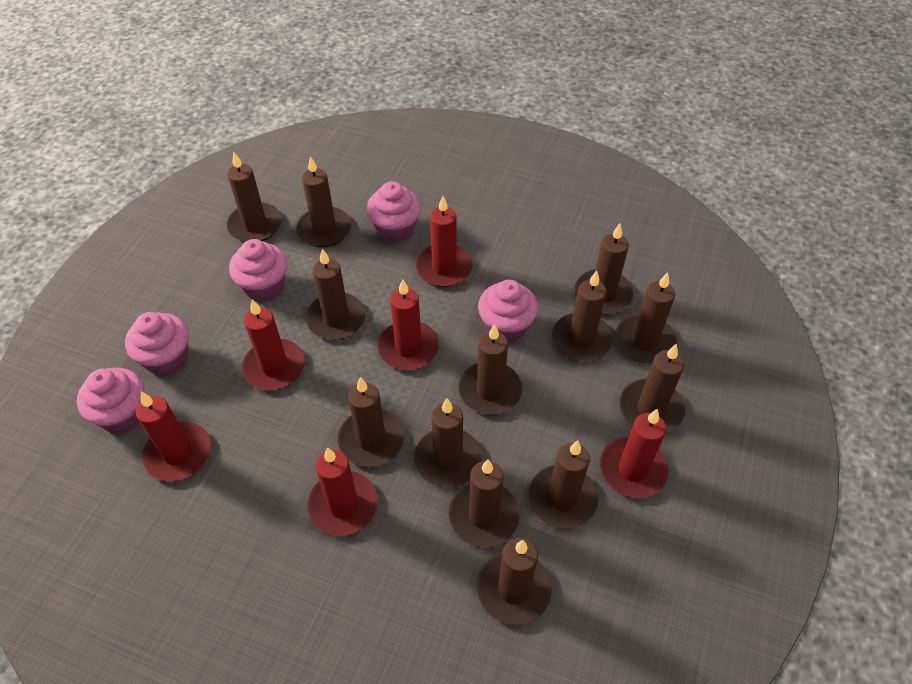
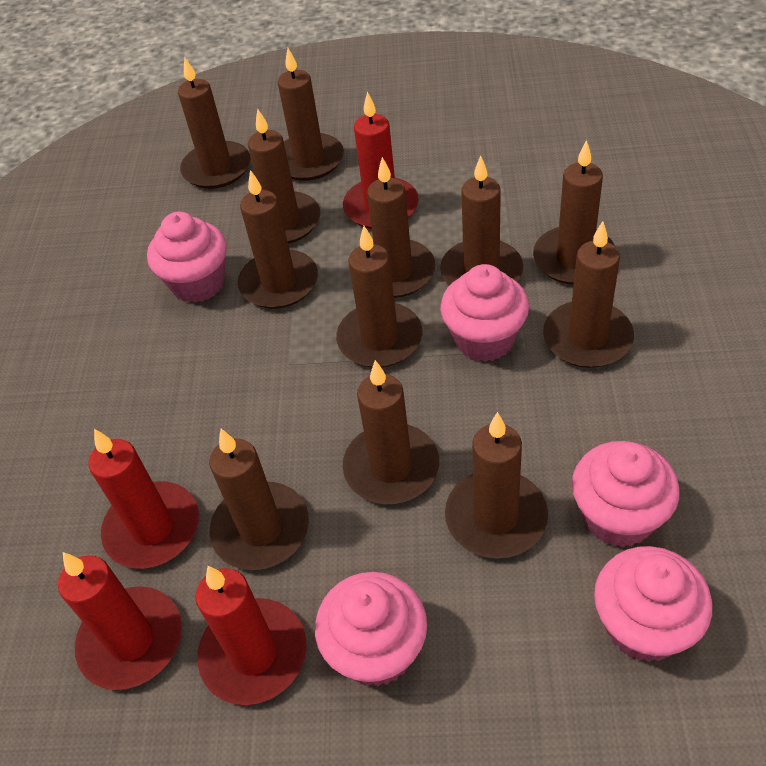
brown candle: 13 -> 12
red candle: 6 -> 4

